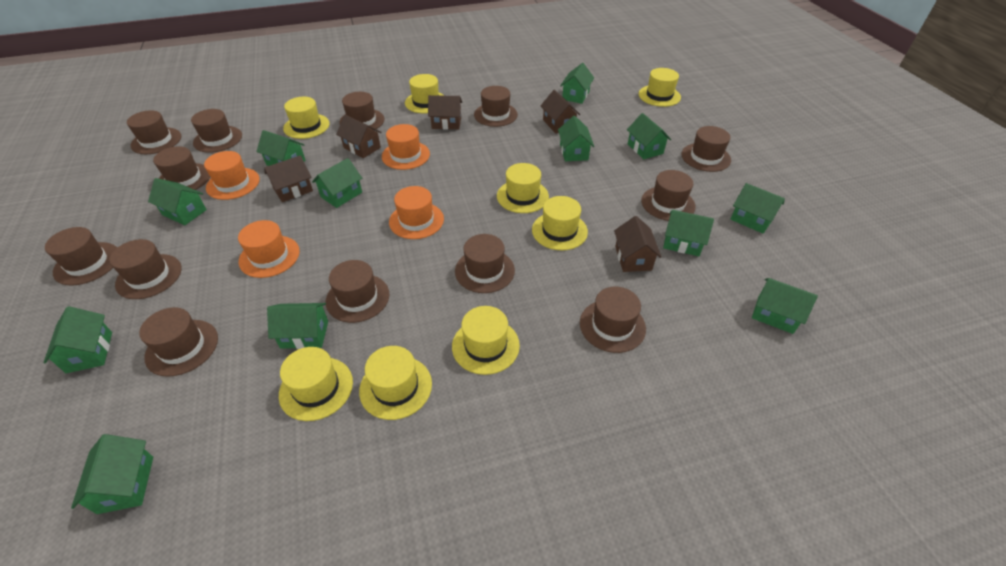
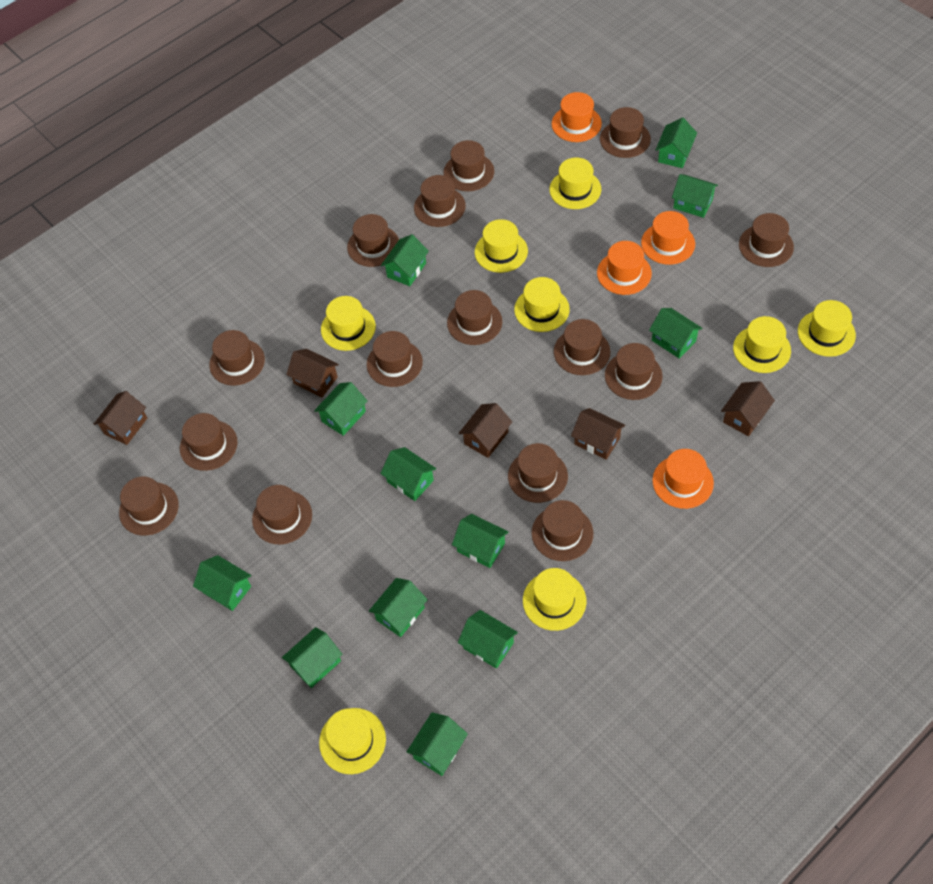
brown hat: 13 -> 15

